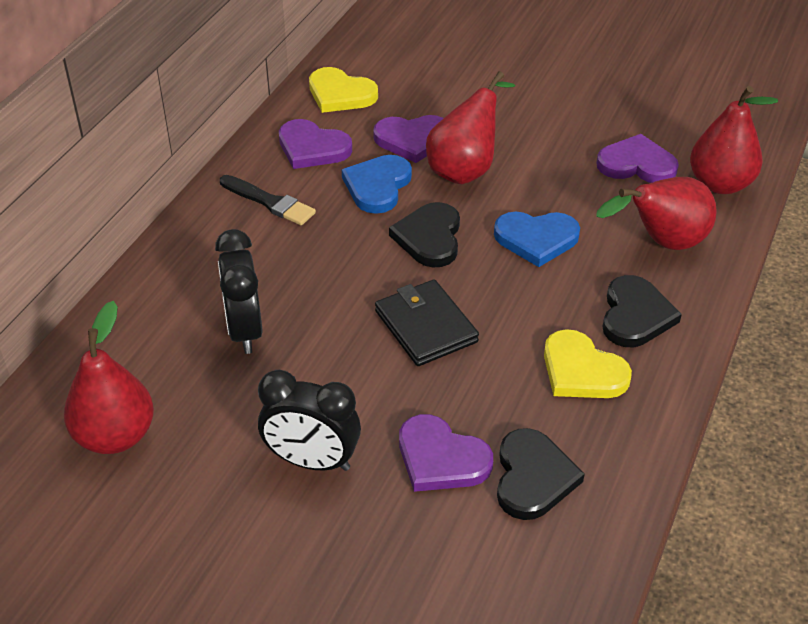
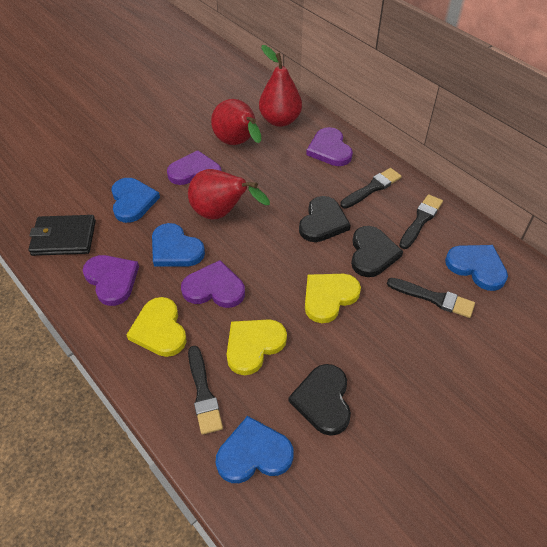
black brush: 1 -> 4
black clock: 2 -> 0
blue heart: 2 -> 4
red pear: 4 -> 3
yellow heart: 2 -> 3

